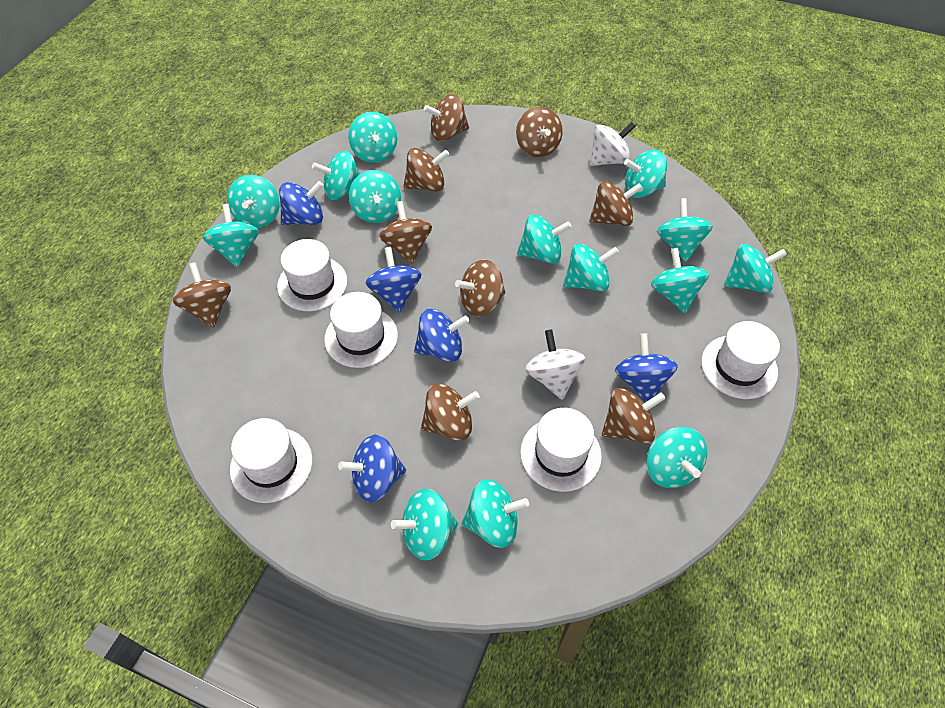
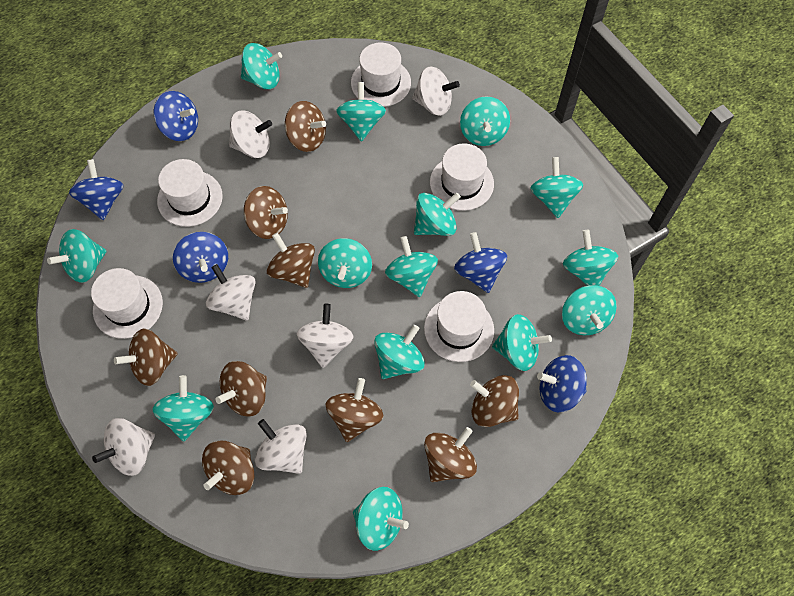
white spinning top: 2 -> 6

